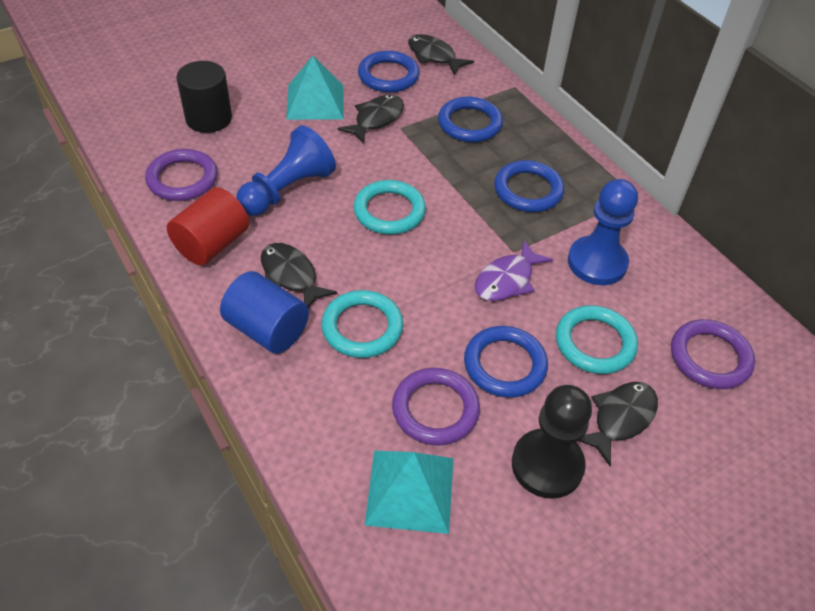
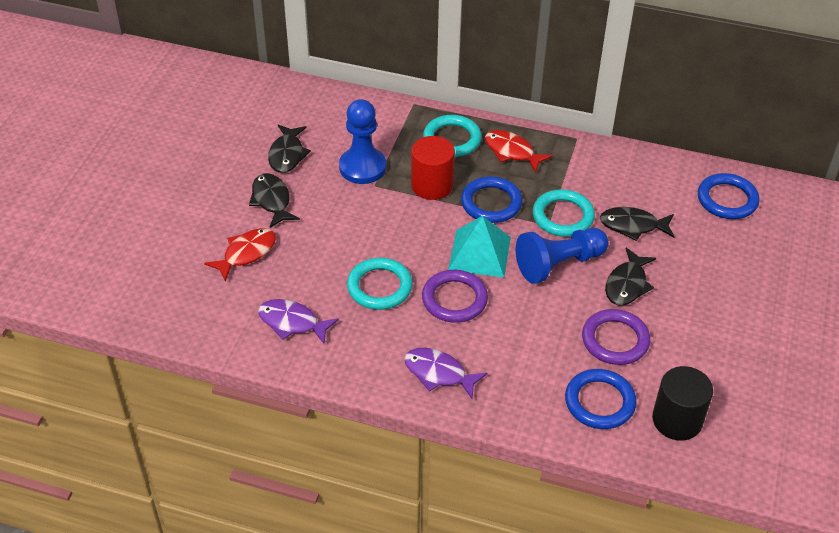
black pawn: 1 -> 0
blue cylinder: 1 -> 0
blue ring: 4 -> 3
purple fish: 1 -> 2
purple ring: 3 -> 2
red fish: 0 -> 2
turquoise pyramid: 2 -> 1

